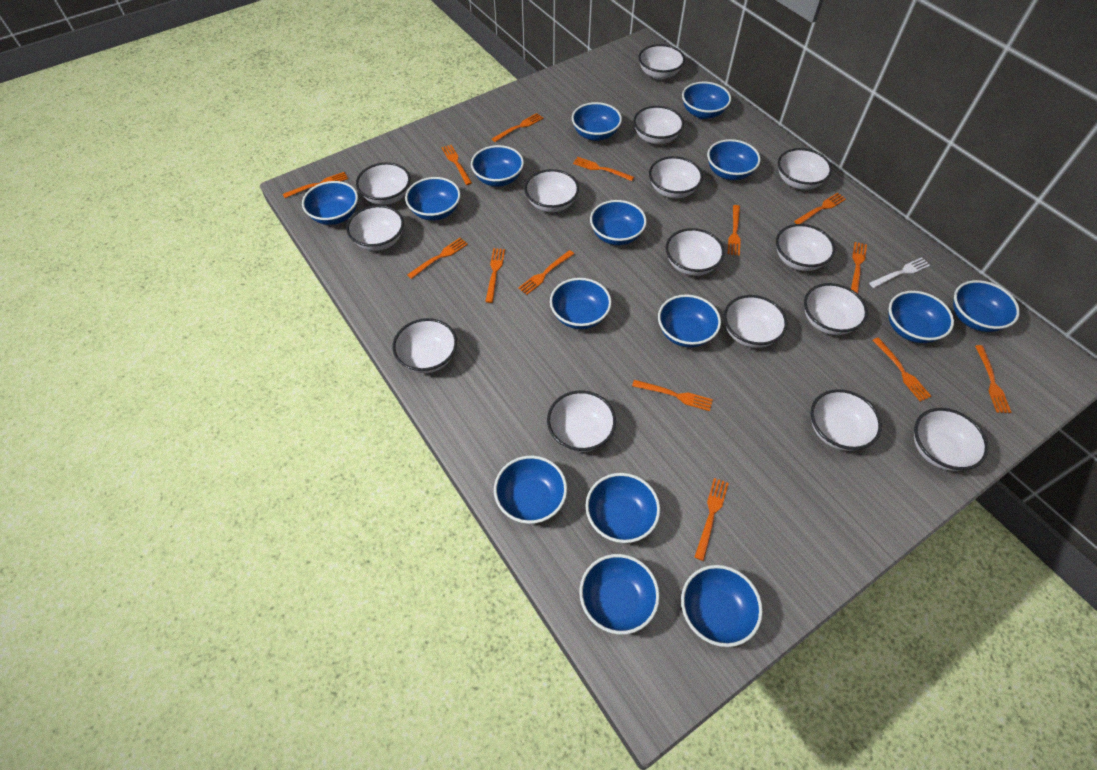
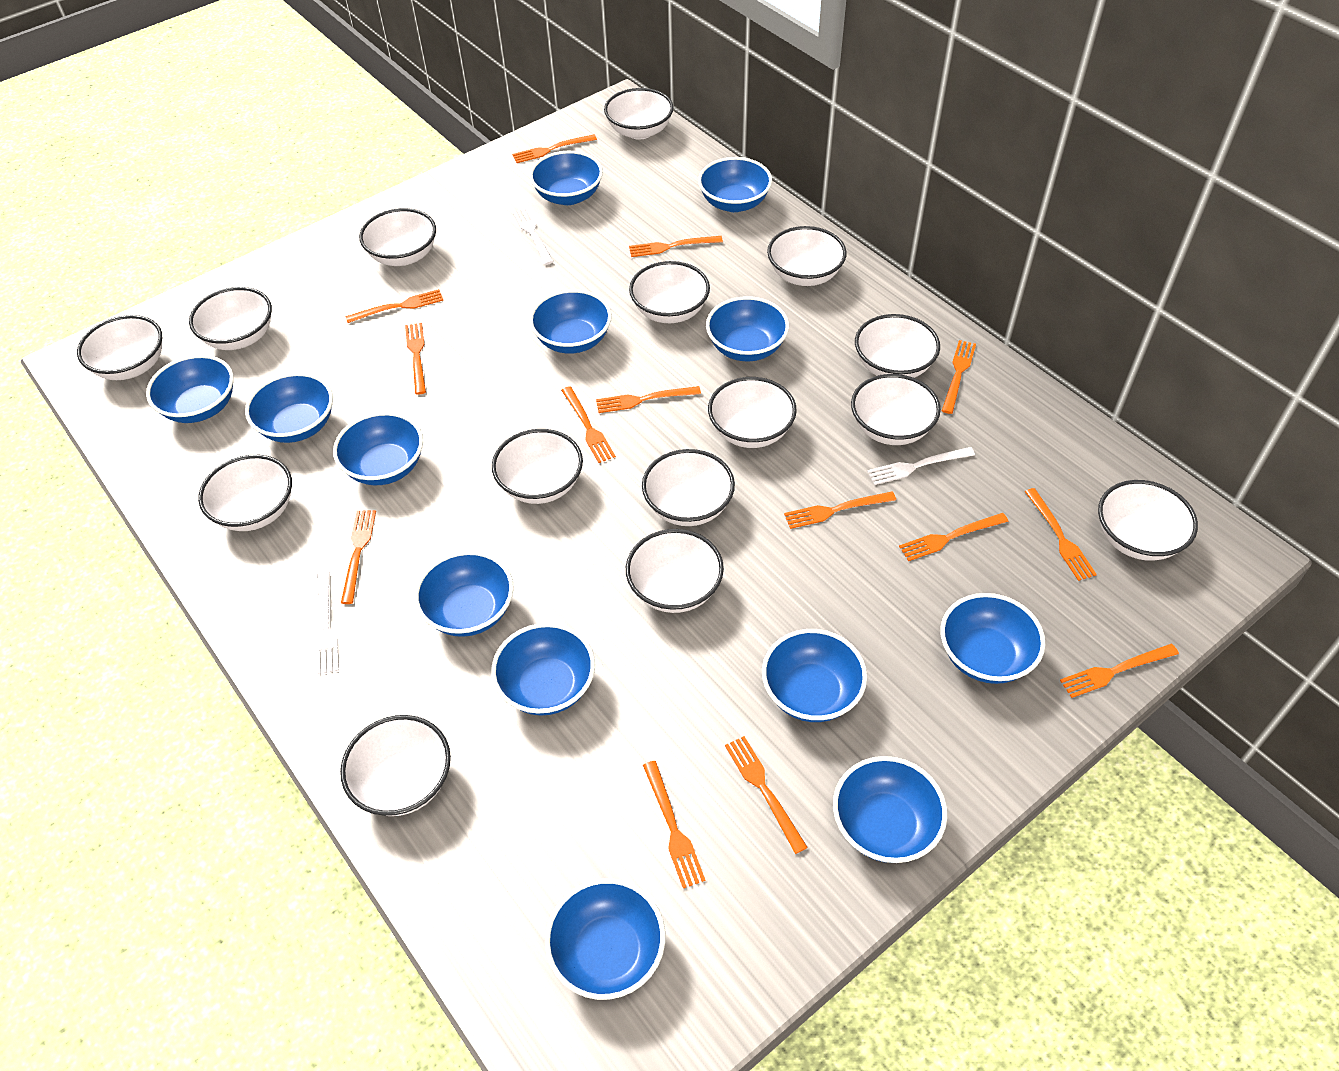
blue bowl: 15 -> 13
white fork: 1 -> 3

